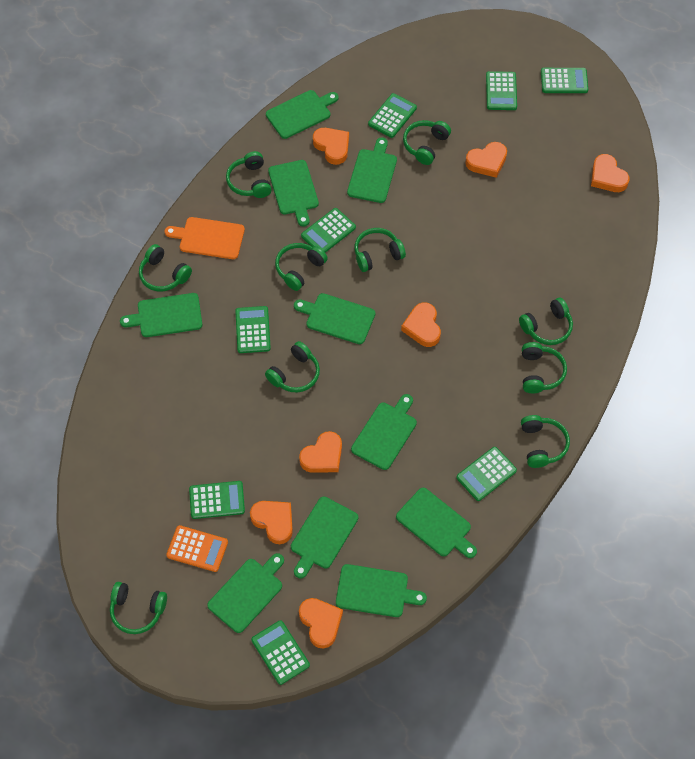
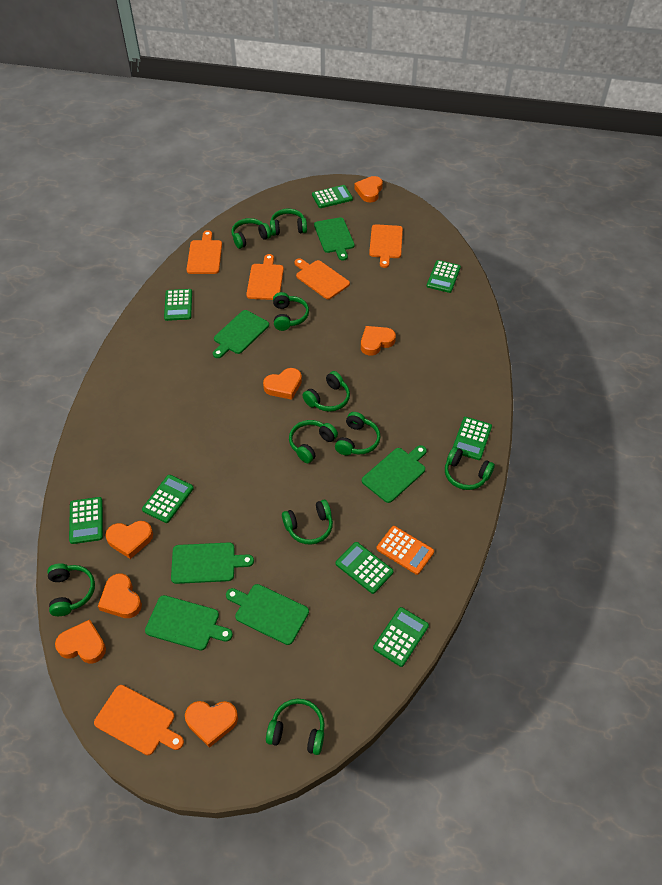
green cutting board: 10 -> 6
orange cutting board: 1 -> 5

